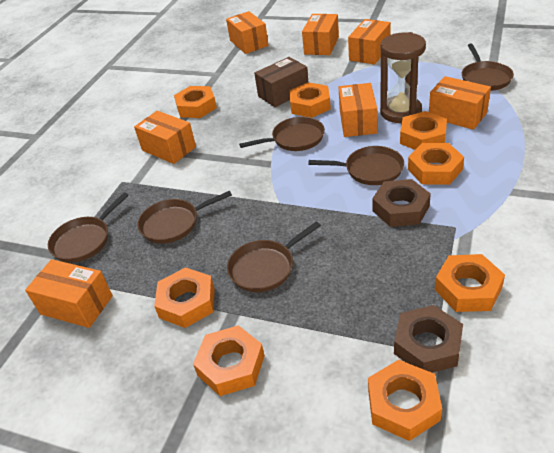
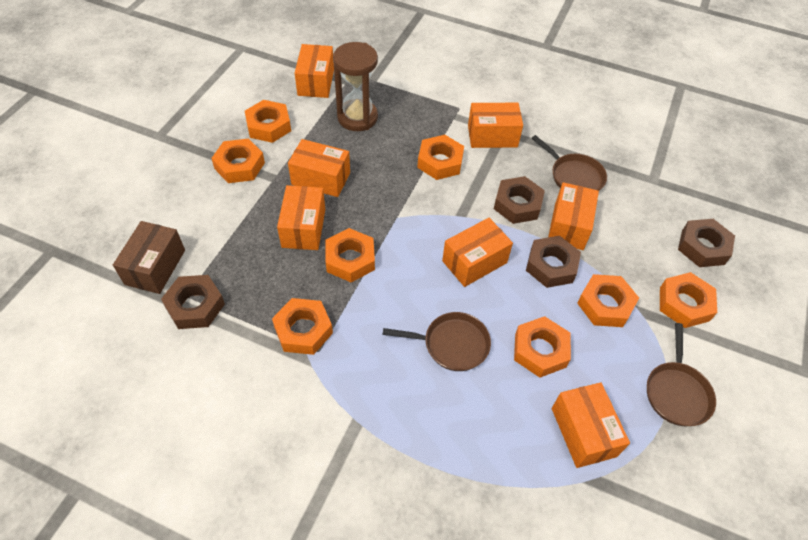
brown nut: 2 -> 4
brown pan: 6 -> 3

